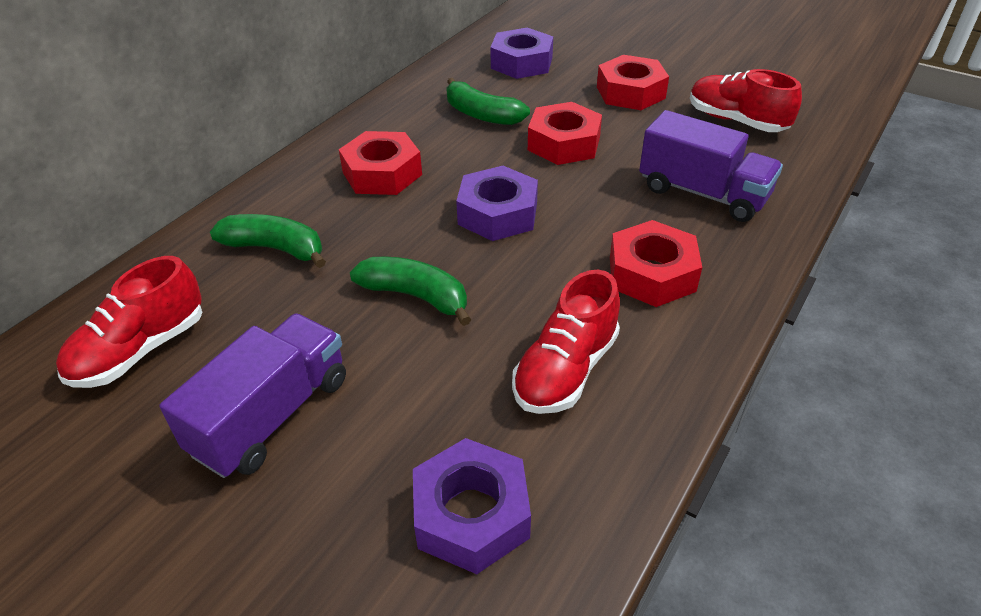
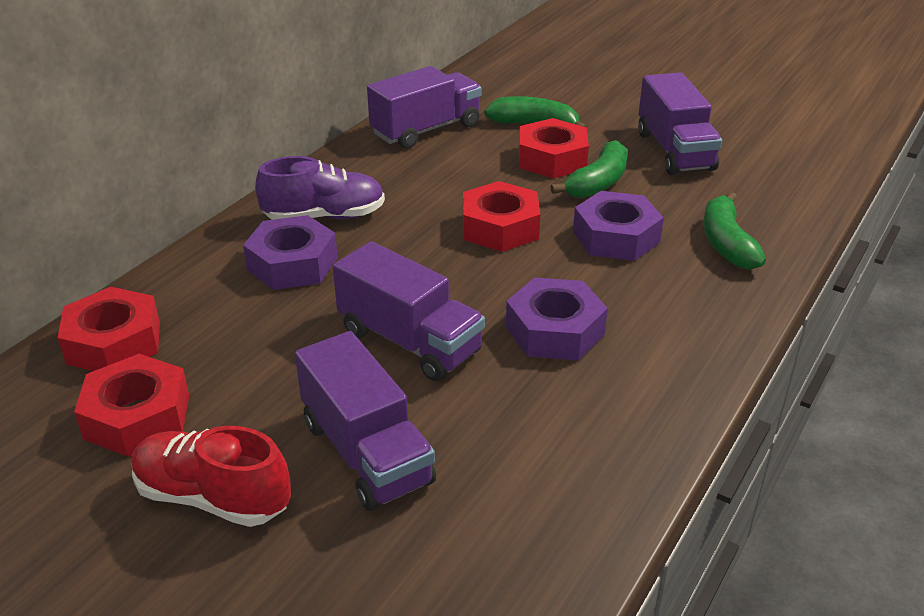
purple shoe: 0 -> 1
purple truck: 2 -> 4
red shoe: 3 -> 1

